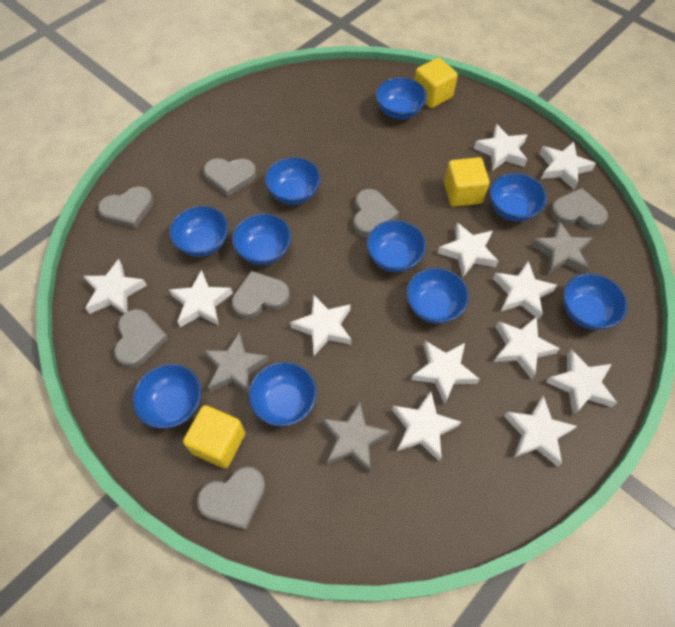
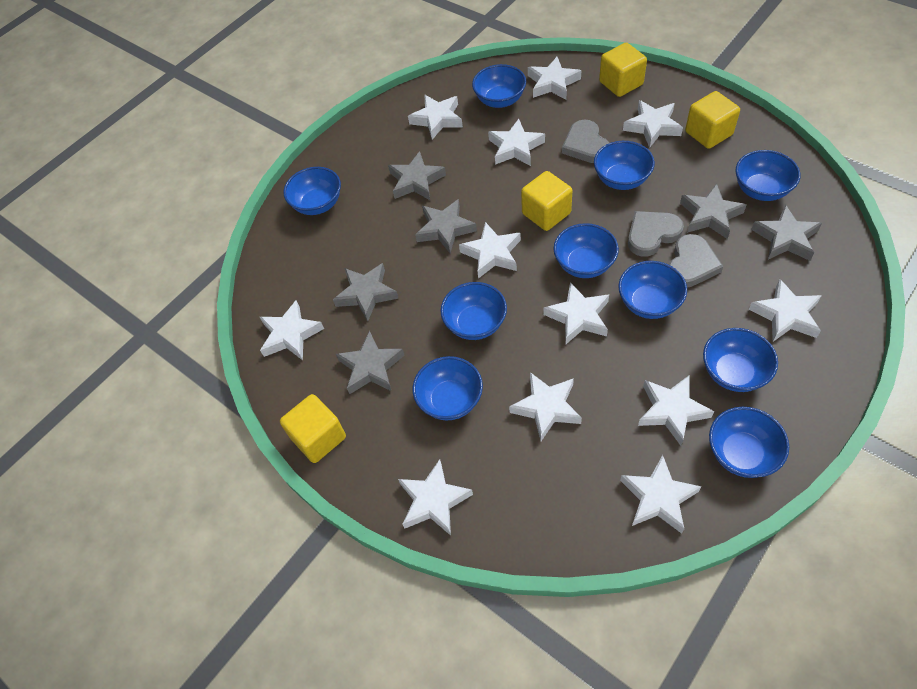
grey heart: 7 -> 3
grey star: 3 -> 6
yellow cube: 3 -> 4

